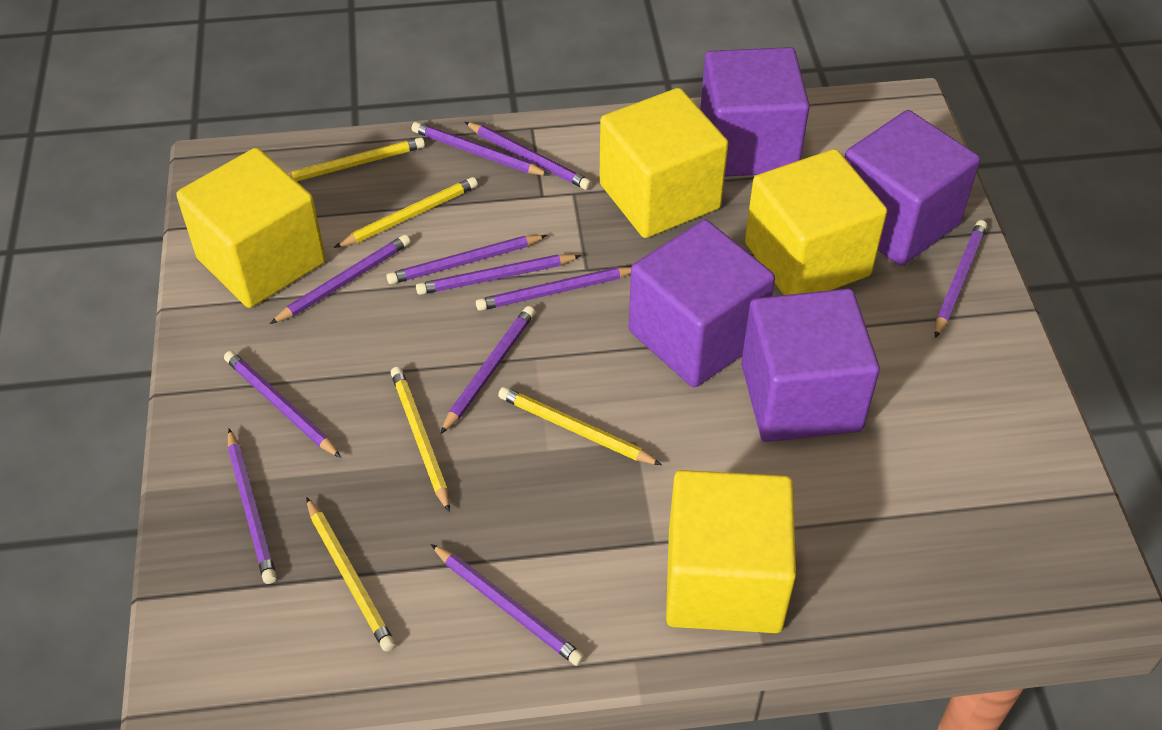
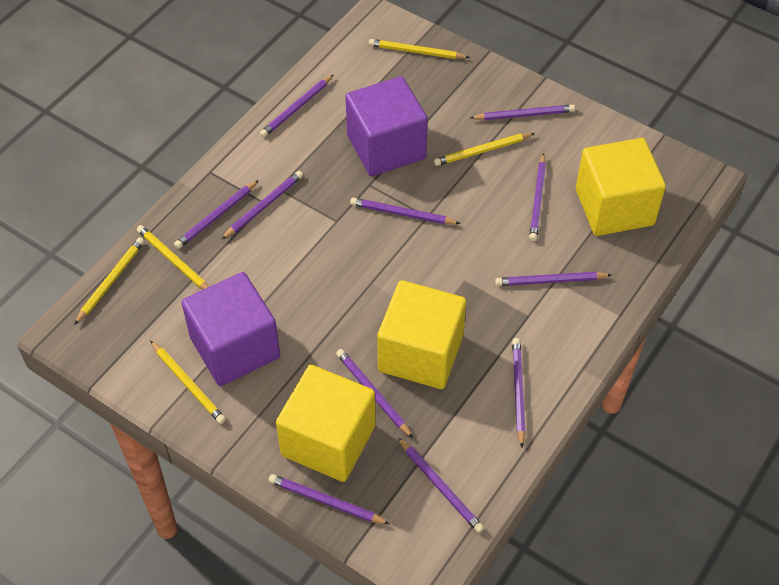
purple cube: 4 -> 2
yellow cube: 4 -> 3

